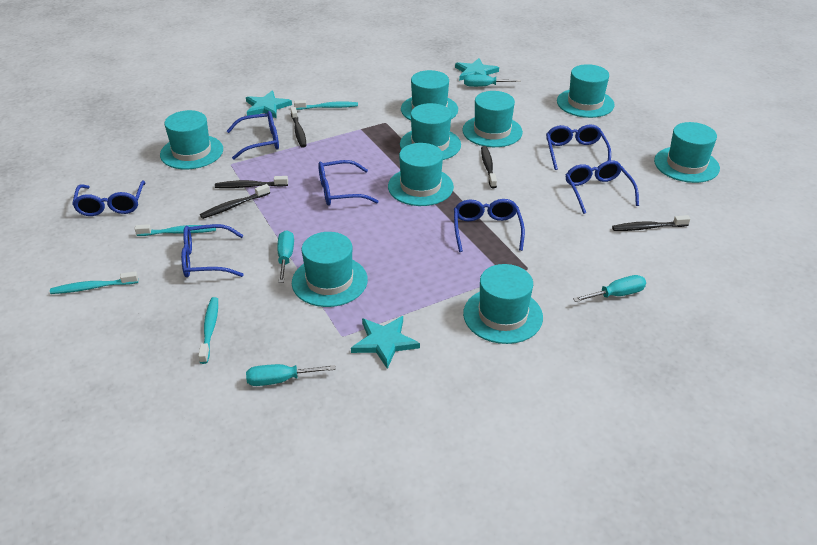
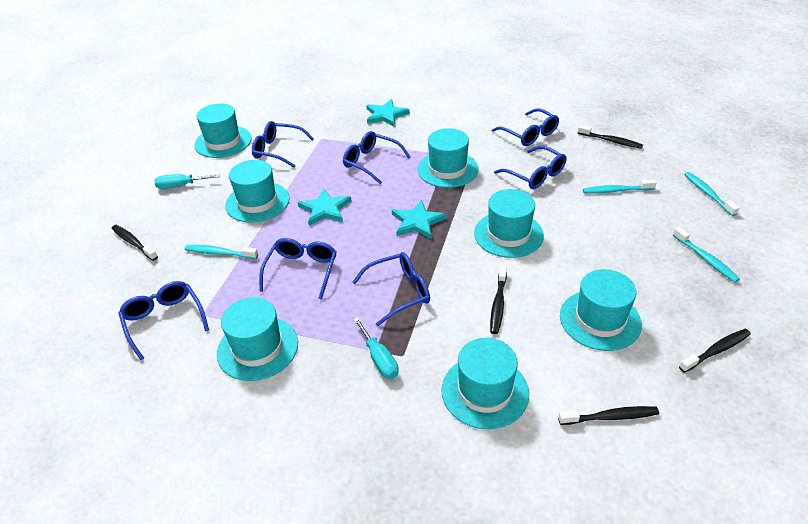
turquoise hat: 9 -> 7
turquoise screwdriver: 4 -> 2

